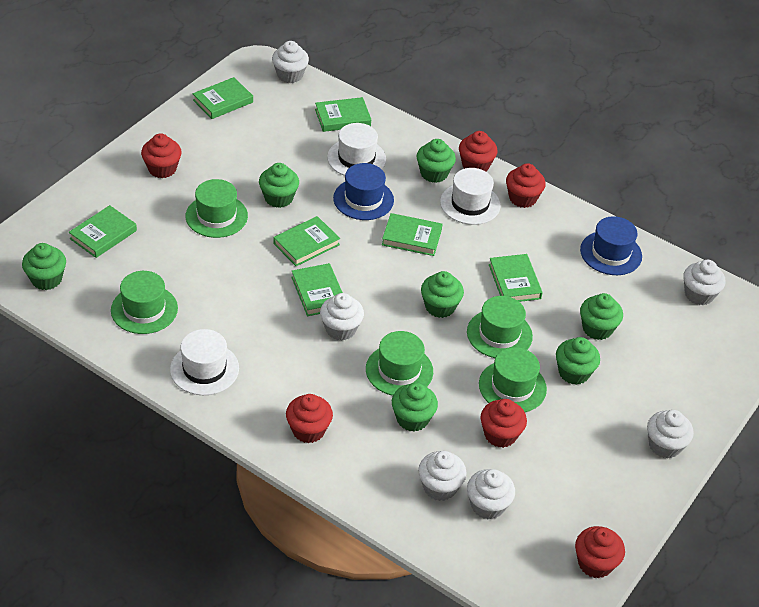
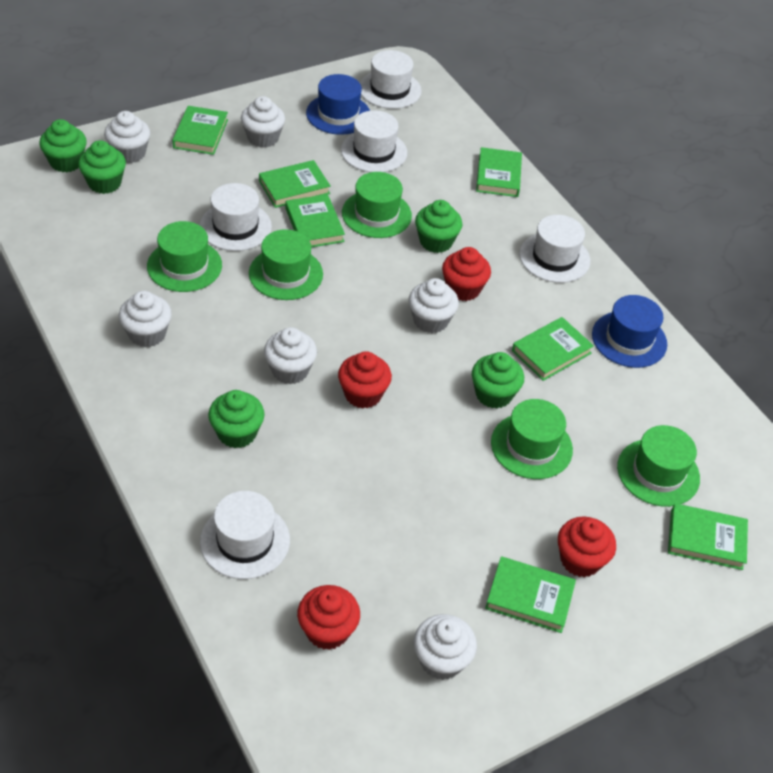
green cupcake: 7 -> 5
red cupcake: 6 -> 4
white hat: 3 -> 5

